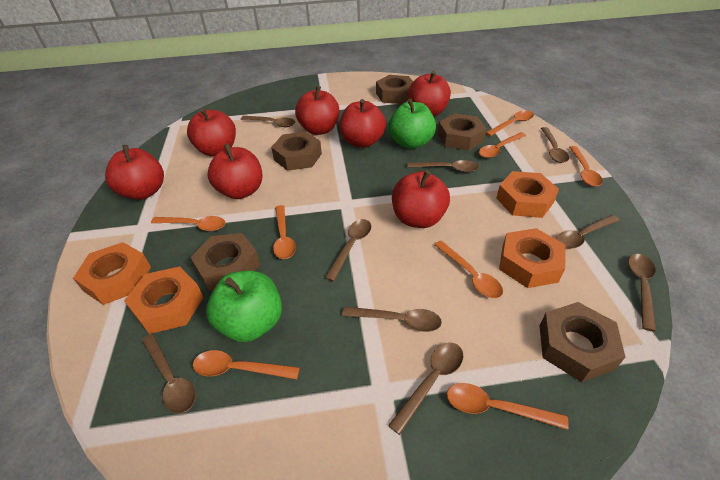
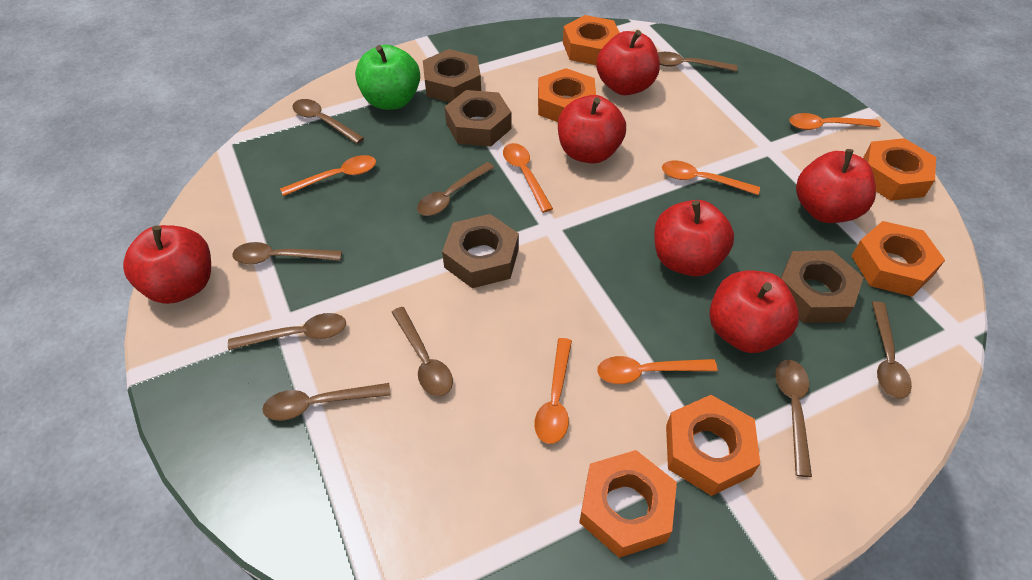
brown nut: 5 -> 4
green apple: 2 -> 1
orange nut: 4 -> 6
orange spoon: 8 -> 6
red apple: 7 -> 6

